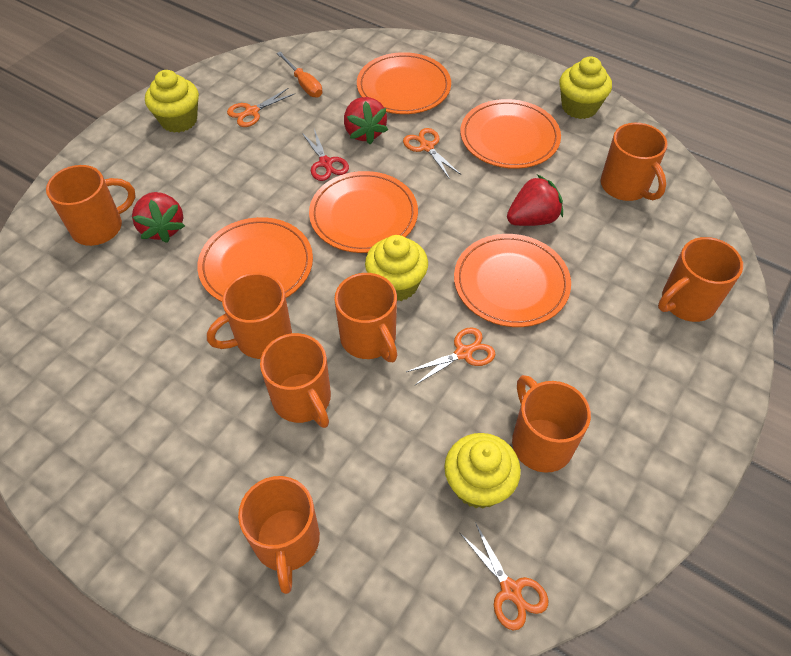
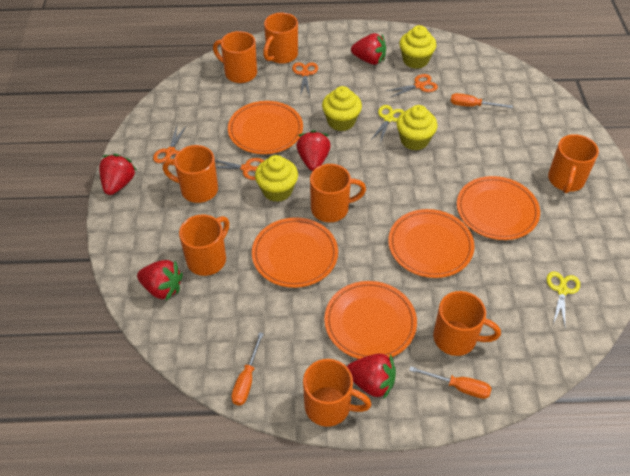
orange screwdriver: 1 -> 3
red scissors: 1 -> 0
red strawberry: 3 -> 5
yellow scissors: 0 -> 2

